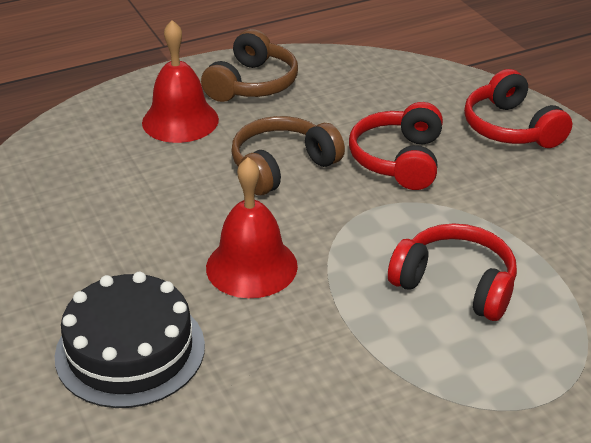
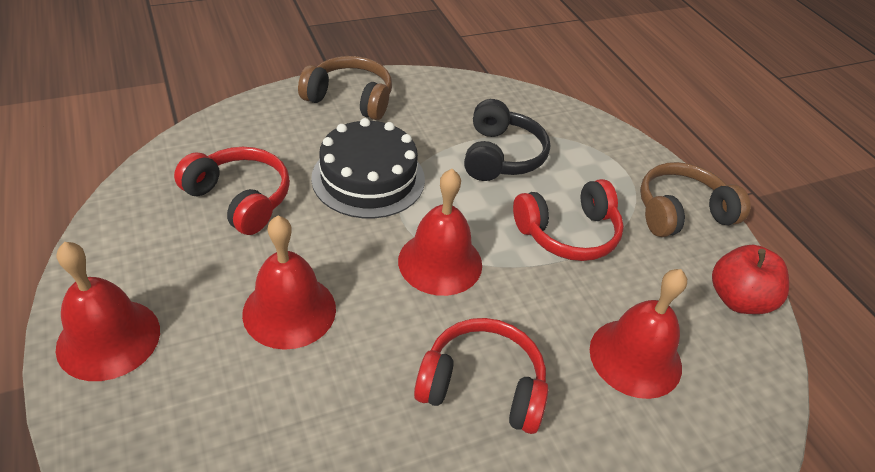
black headphones: 0 -> 1
red apple: 0 -> 1
red bell: 2 -> 4

